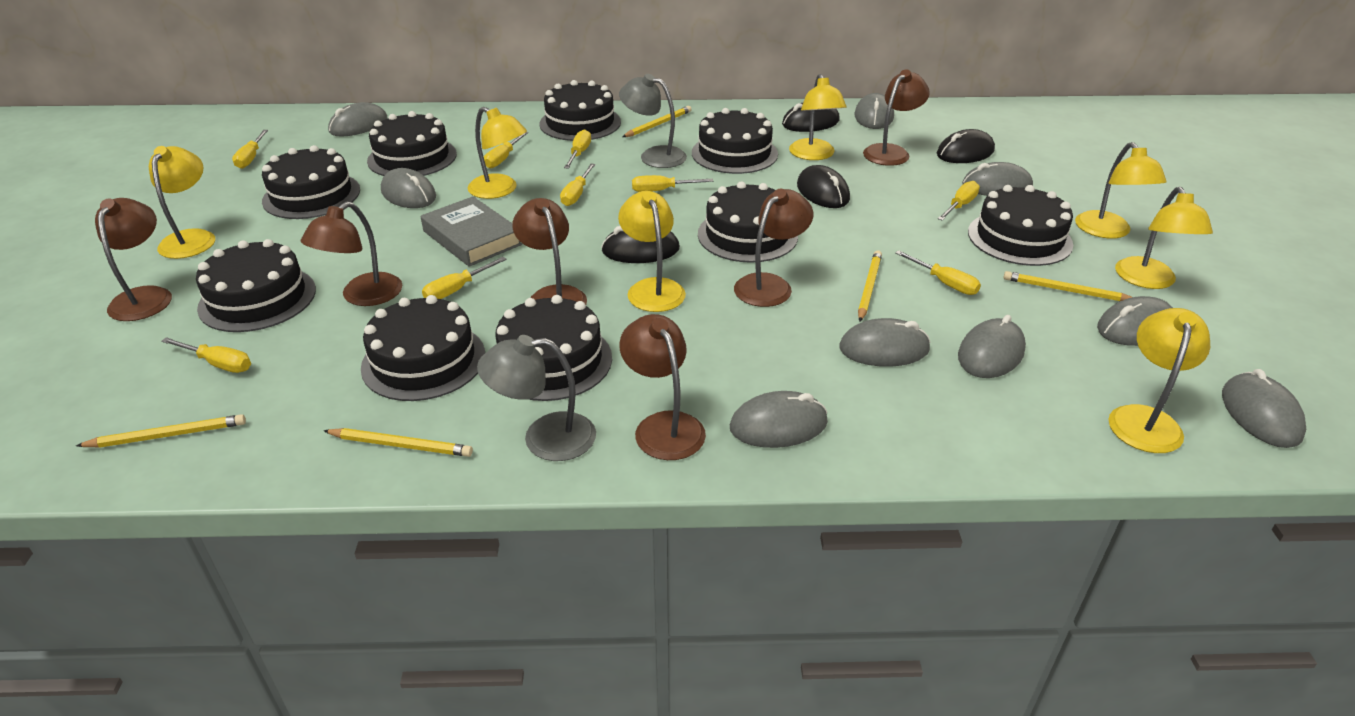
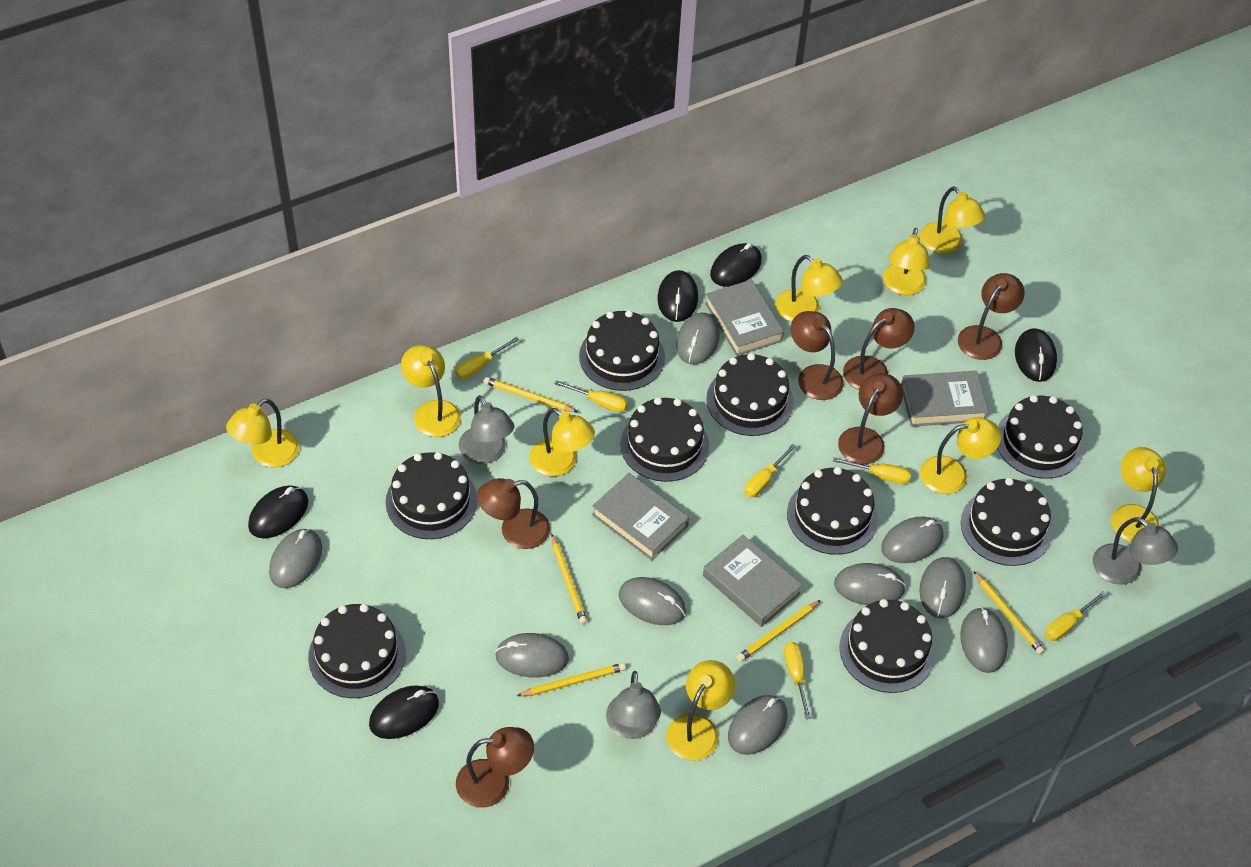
black mouse: 4 -> 5
grey book: 1 -> 4
grey lamp: 2 -> 3
yellow lamp: 7 -> 9
yellow screwdriver: 9 -> 6

